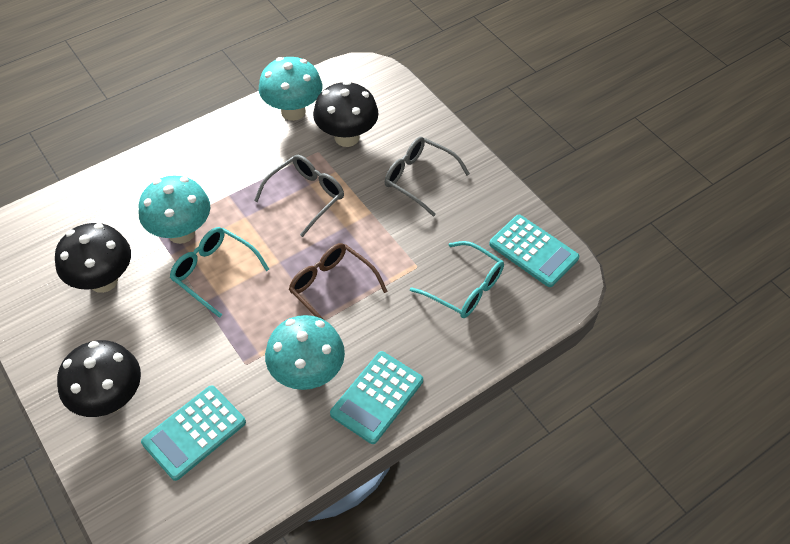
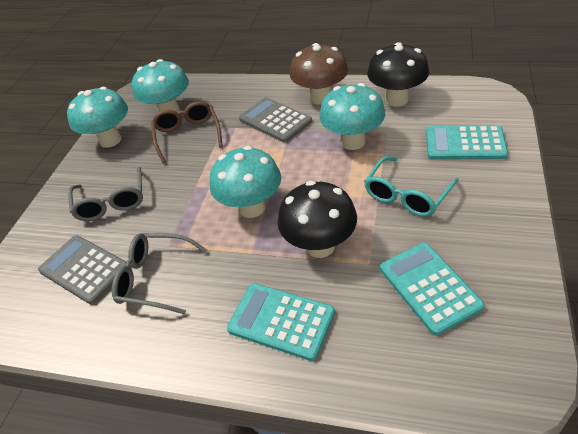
black mushroom: 3 -> 2
brown mushroom: 0 -> 1
grey calculator: 0 -> 2
turquoise glasses: 2 -> 1
turquoise mushroom: 3 -> 4

